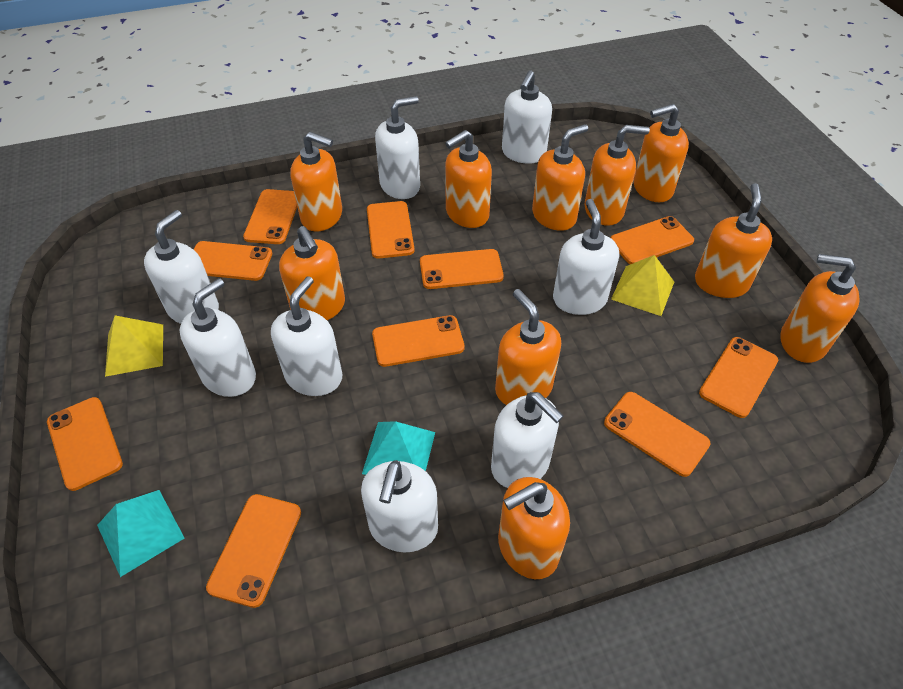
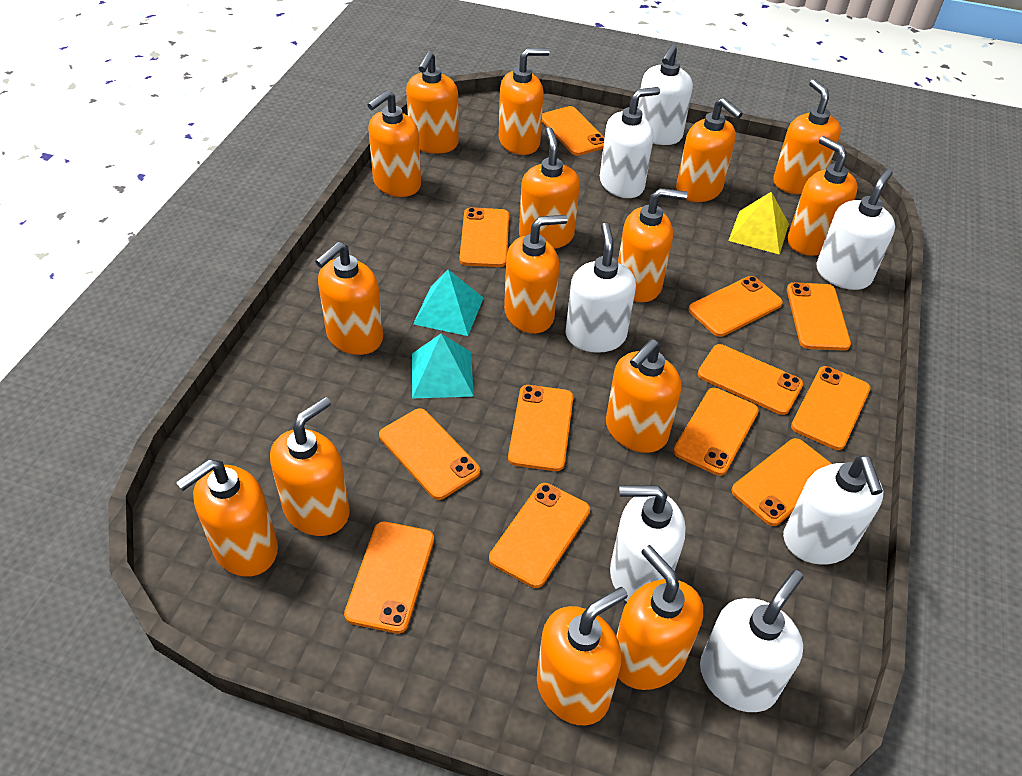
orange phone: 10 -> 12
orange soap dispenser: 10 -> 15
white soap dispenser: 8 -> 7
yellow pyramid: 2 -> 1

